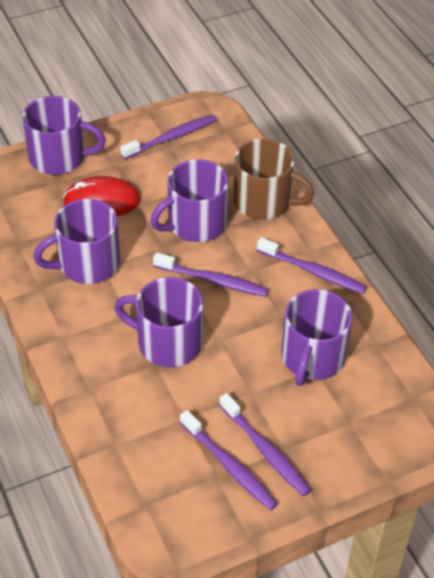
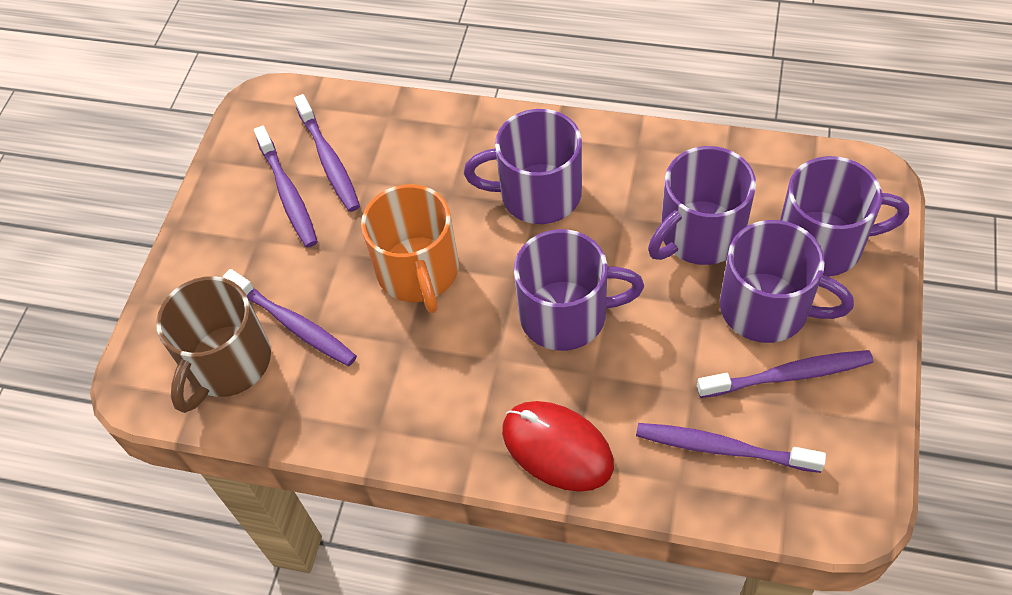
orange mug: 0 -> 1

